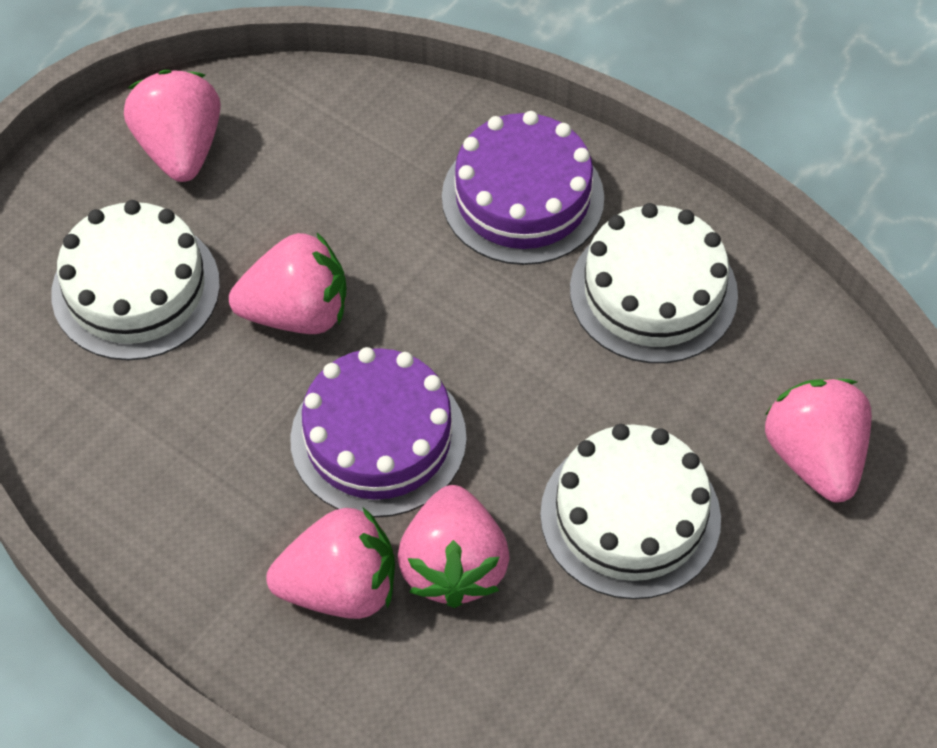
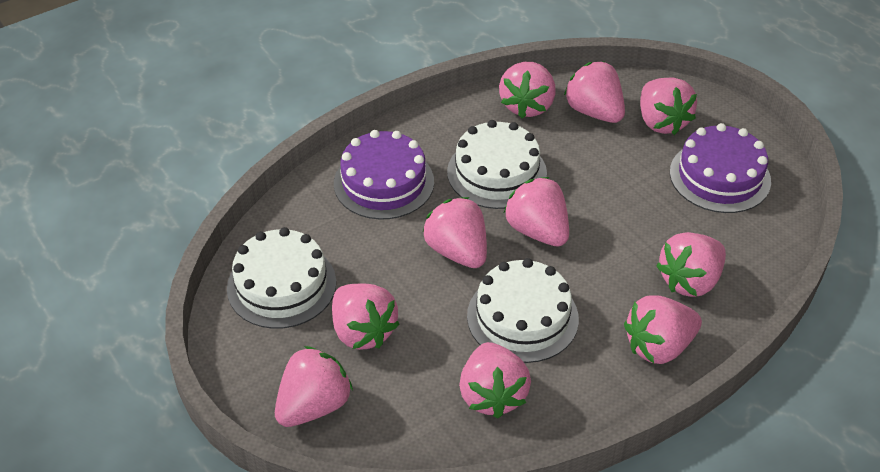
pink strawberry: 5 -> 10

